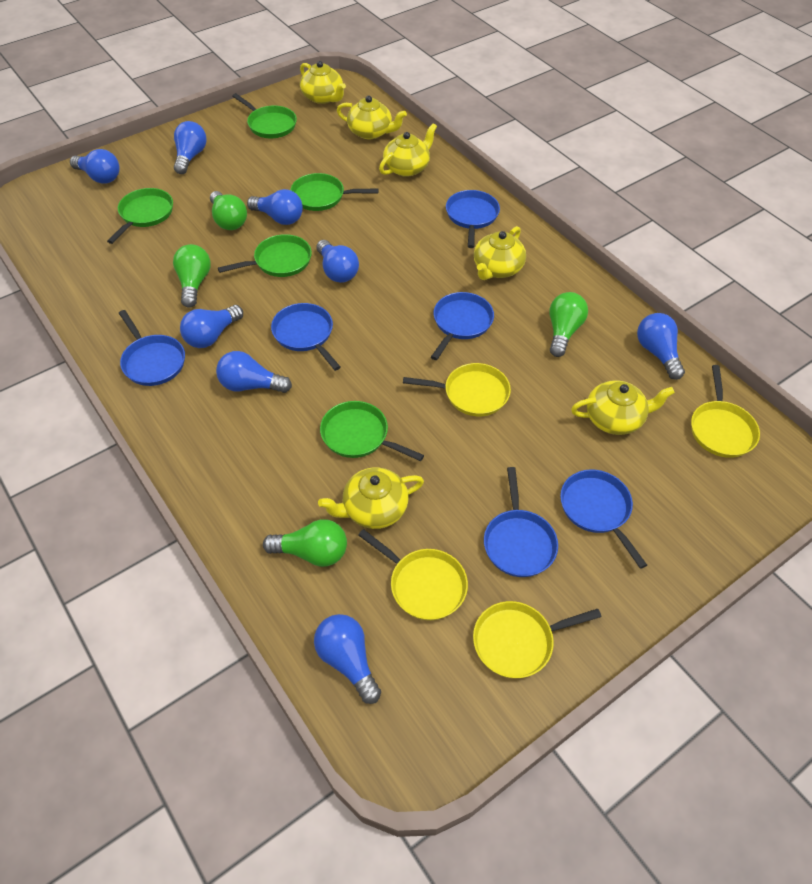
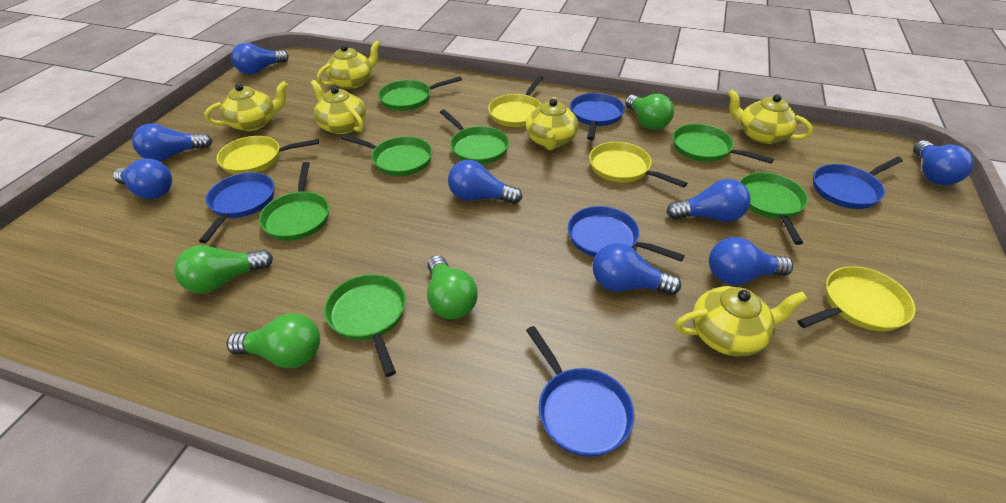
blue pan: 6 -> 5
green pan: 5 -> 7

